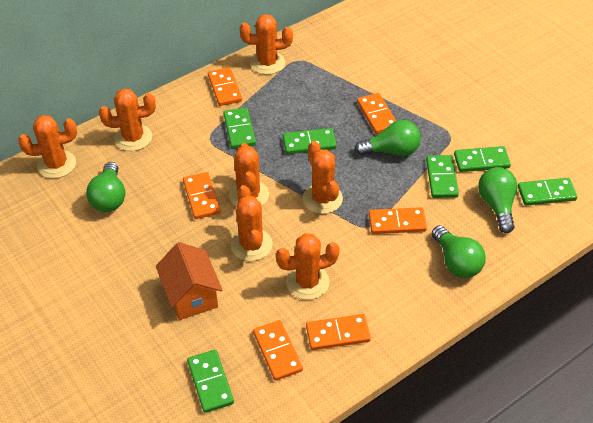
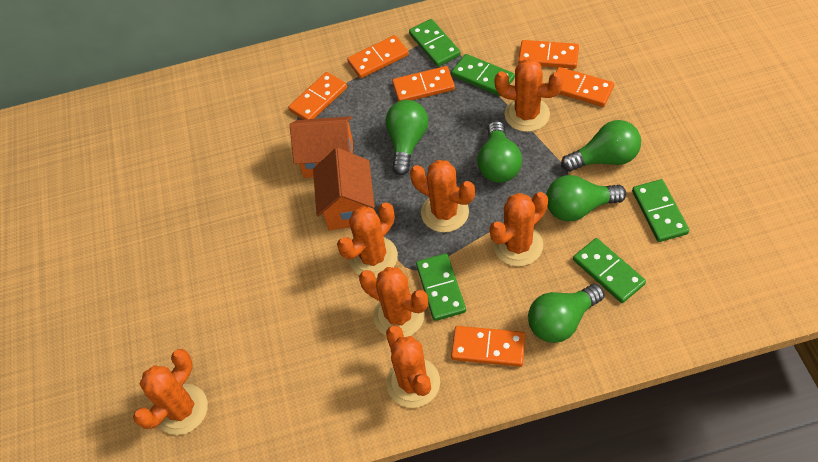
green domino: 6 -> 5
green light bulb: 4 -> 5
orange house: 1 -> 2

